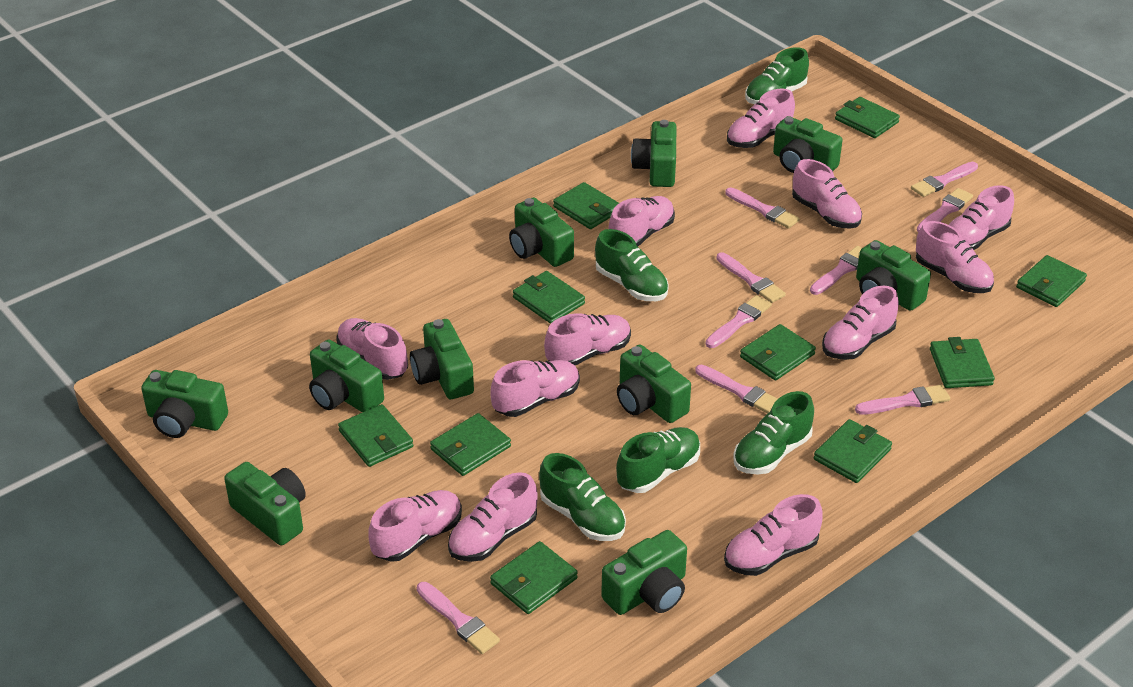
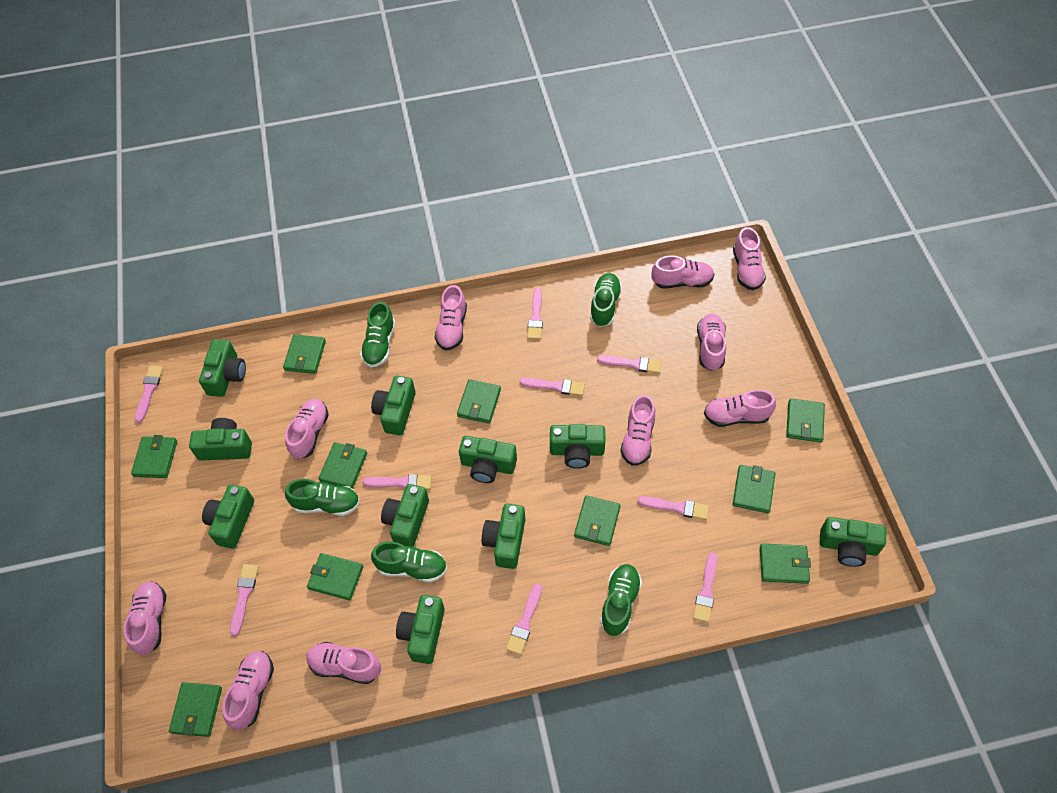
pink shoe: 12 -> 10

